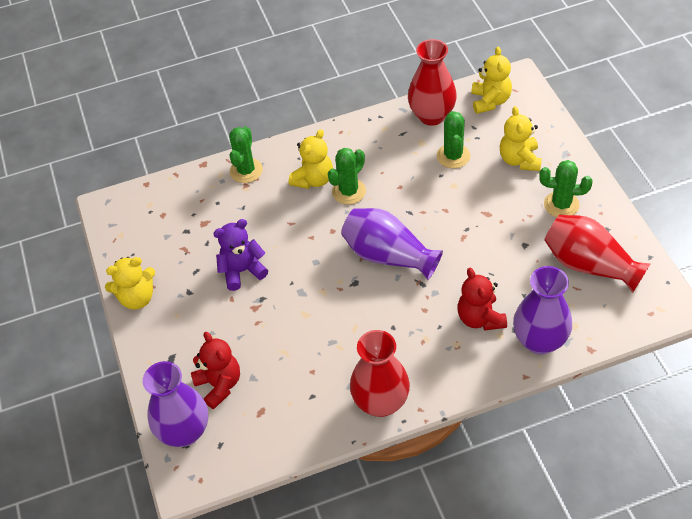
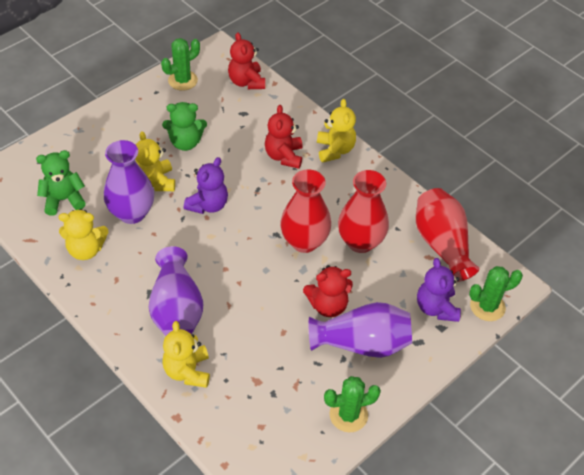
green cactus: 4 -> 3
green teddy bear: 0 -> 2
purple teddy bear: 1 -> 2
red teddy bear: 2 -> 3

